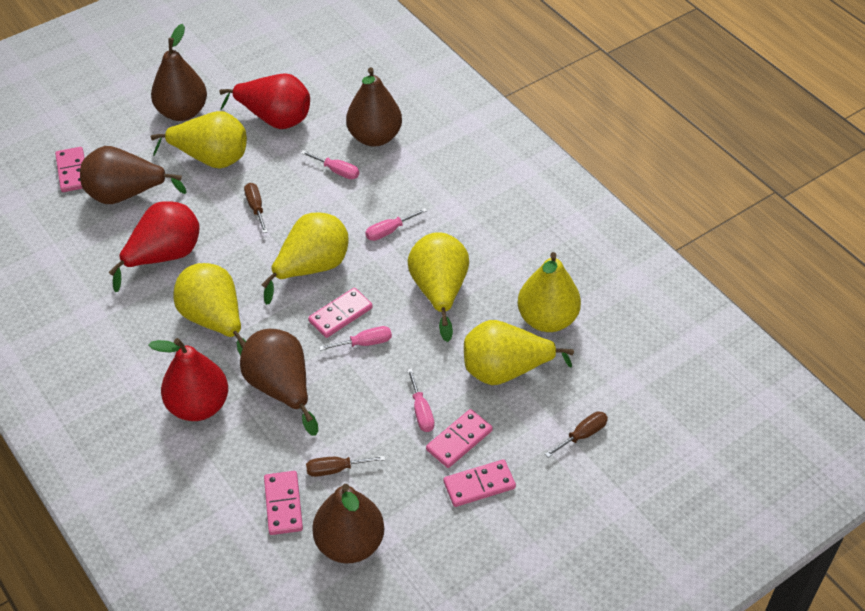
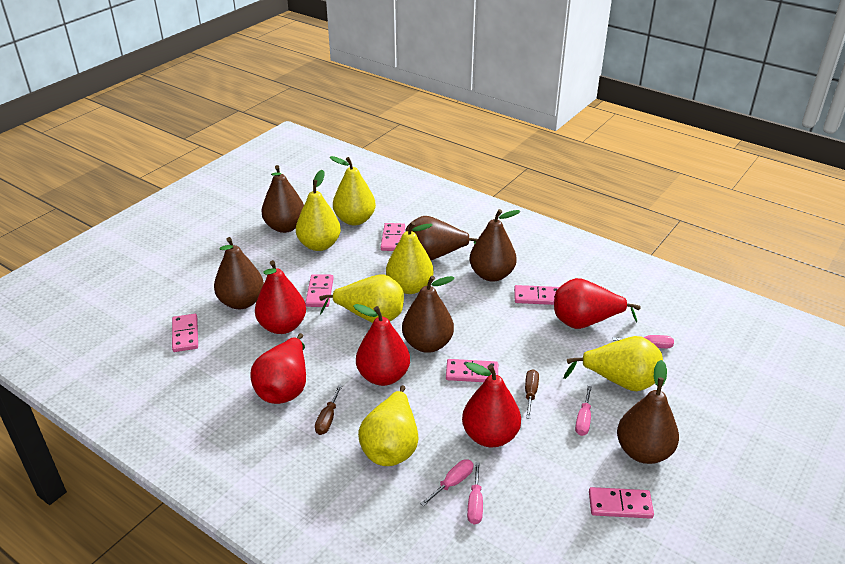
brown pear: 5 -> 6
brown screwdriver: 3 -> 2
pink domino: 5 -> 6
red pear: 3 -> 5

